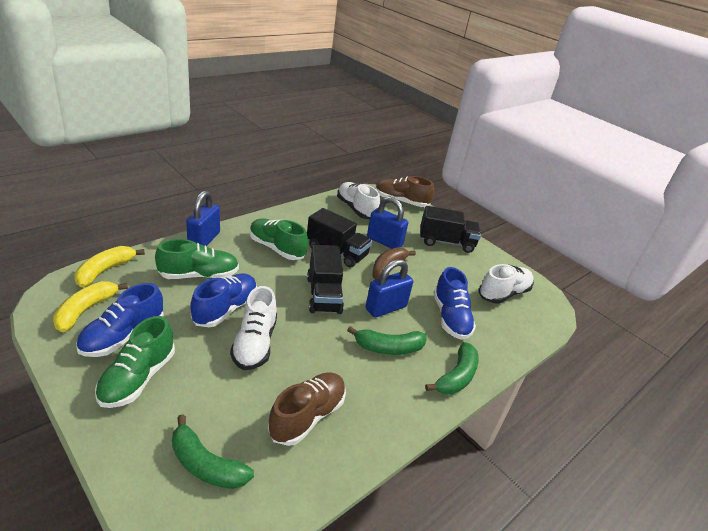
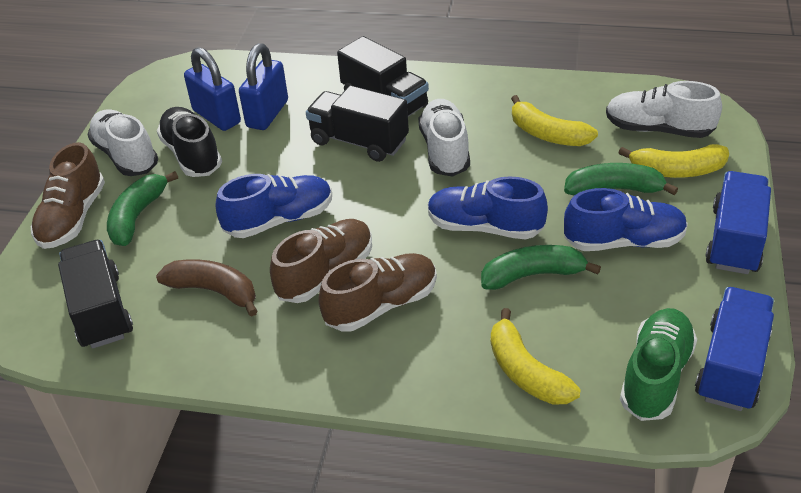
black shoe: 0 -> 1
blue padlock: 3 -> 2
blue truck: 0 -> 2
brown shoe: 2 -> 3
green shoe: 3 -> 1
yellow banana: 2 -> 3

